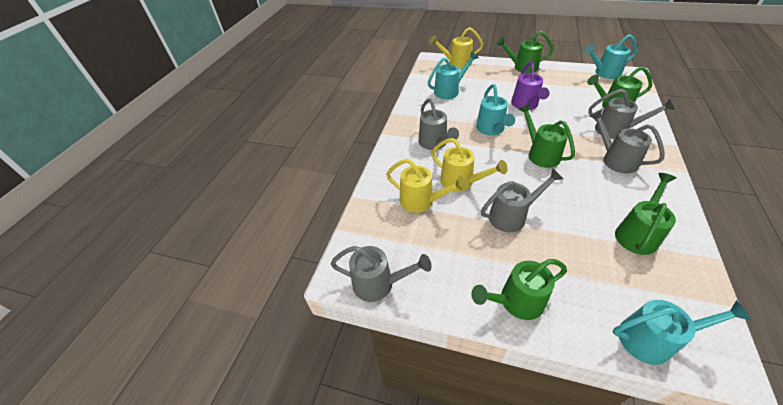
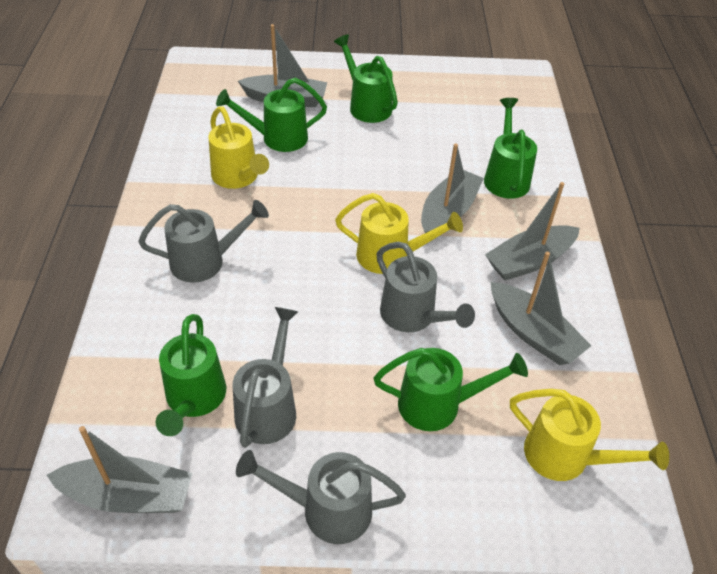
grey boat: 0 -> 5
grey watering can: 5 -> 4
purple watering can: 1 -> 0
turquoise watering can: 4 -> 0

